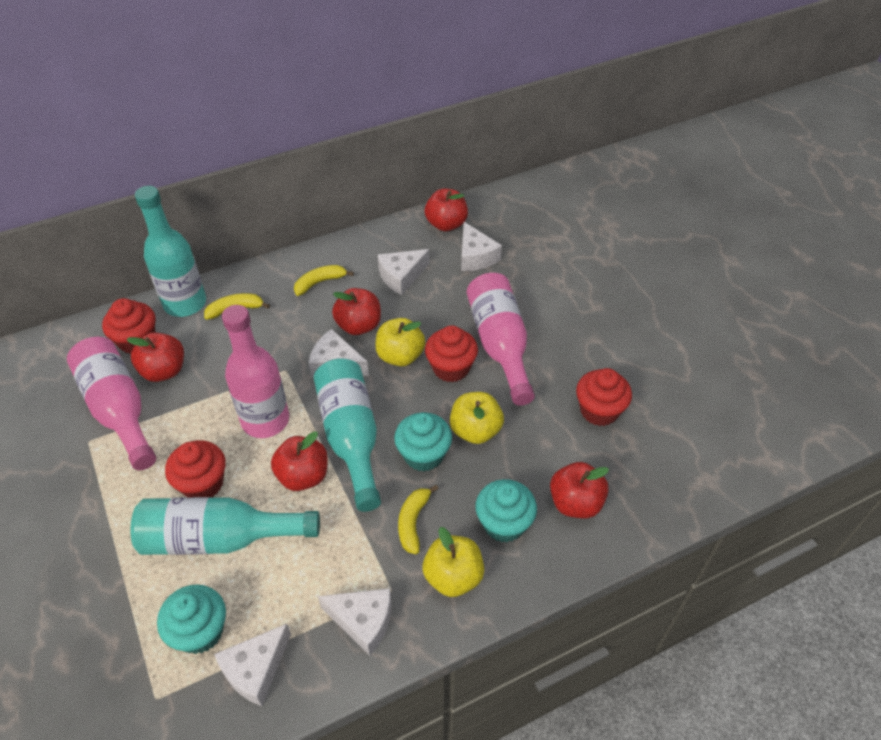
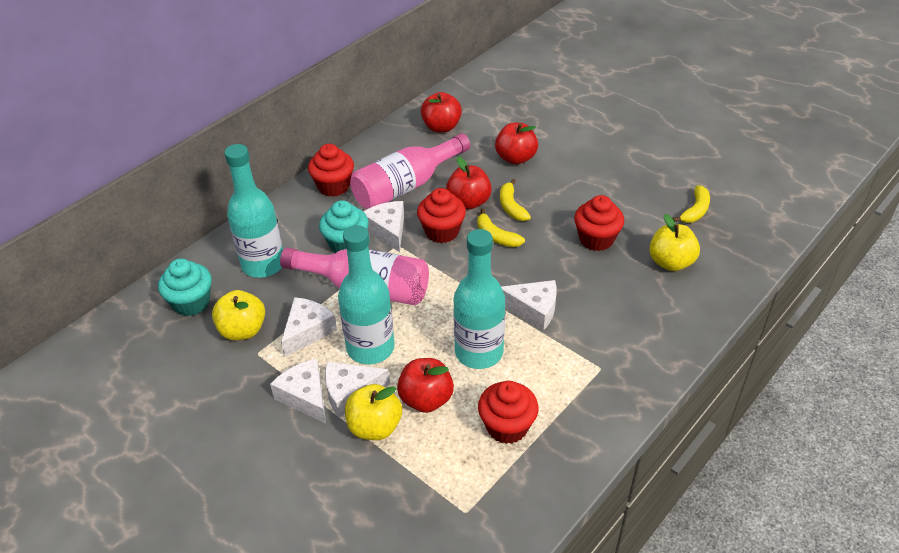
pink bottle: 3 -> 2
red apple: 5 -> 4
turquoise cupcake: 3 -> 2

